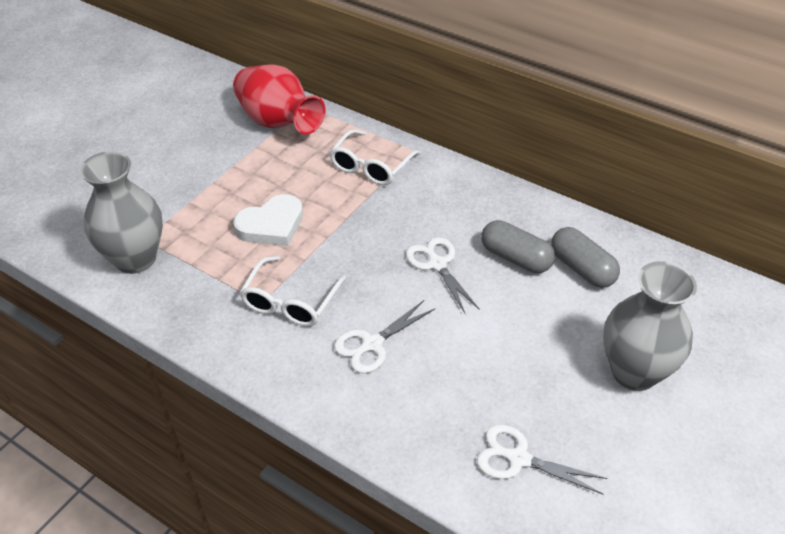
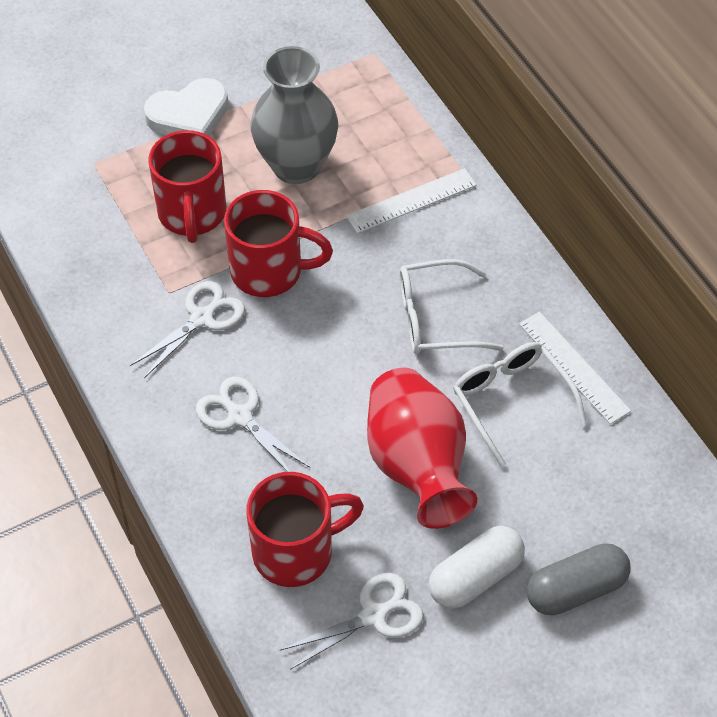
grey capsule: 2 -> 1
grey vase: 2 -> 1
red mug: 0 -> 3
white capsule: 0 -> 1
white ruler: 0 -> 2

